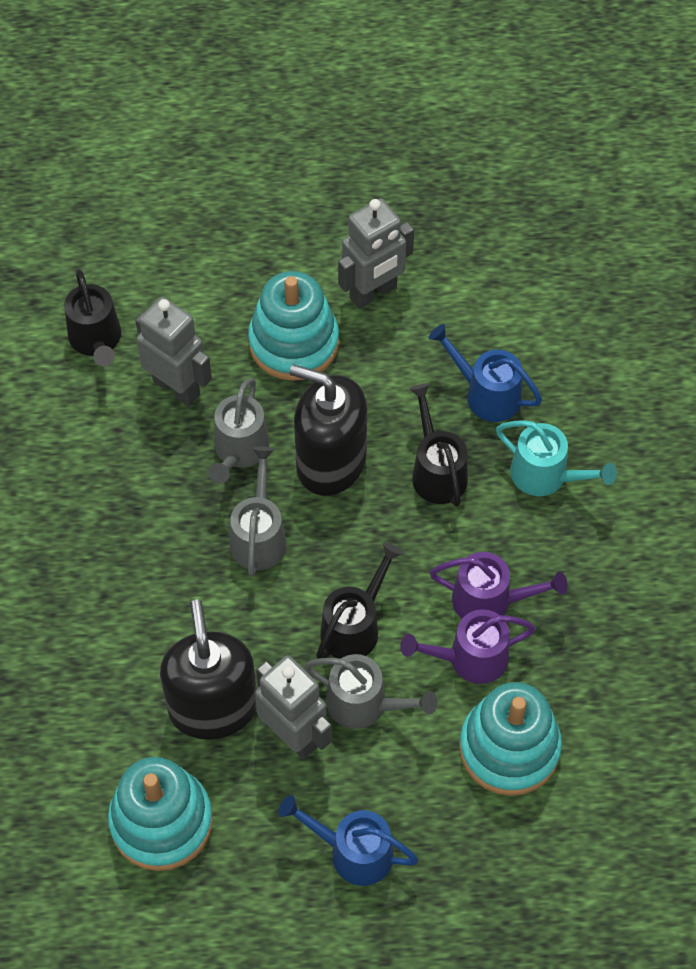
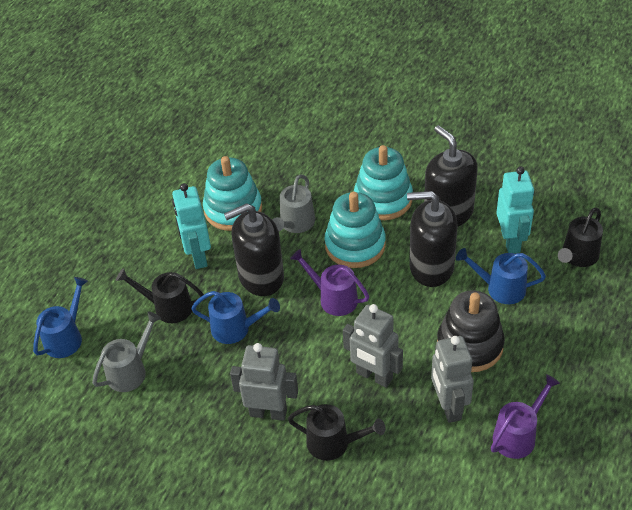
black soap dispenser: 2 -> 3
black stacking toy: 0 -> 1
blue watering can: 2 -> 3
grey watering can: 3 -> 2
turquoise robot: 0 -> 2
turquoise watering can: 1 -> 0

